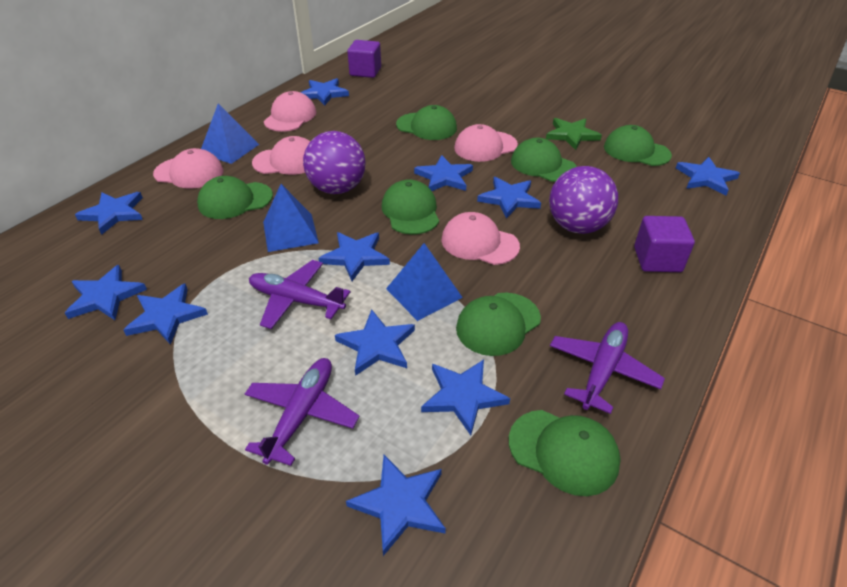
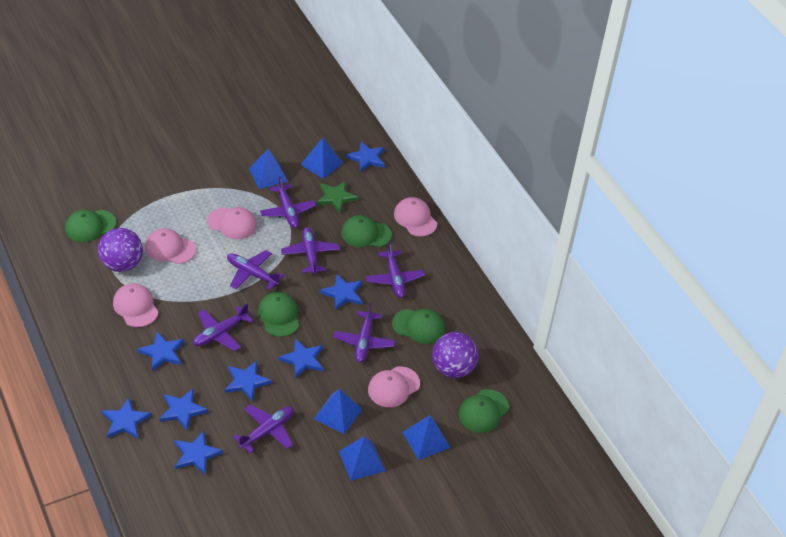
blue pyramid: 3 -> 5
blue star: 11 -> 8
green cap: 7 -> 5
purple cube: 2 -> 0
purple plane: 3 -> 7

